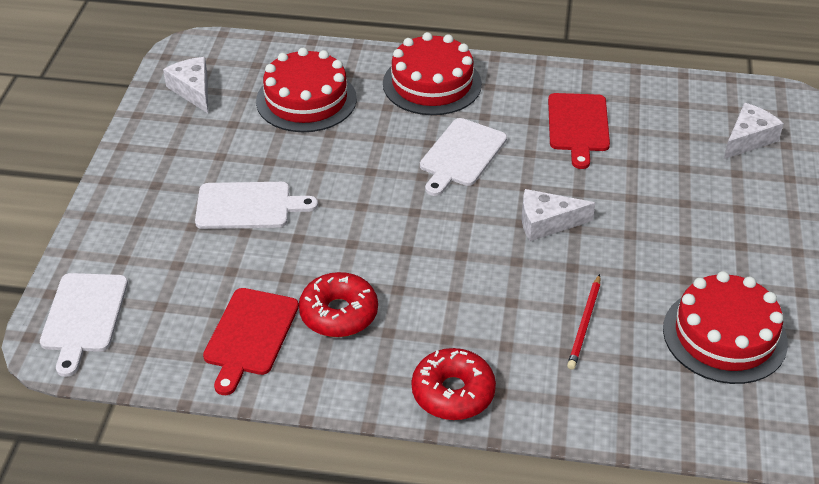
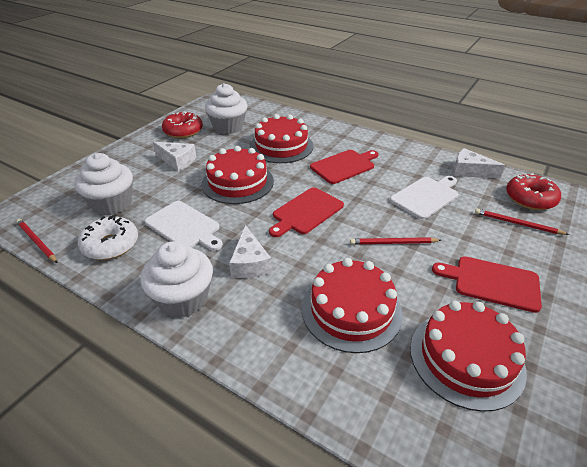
red cake: 3 -> 4
red cutting board: 2 -> 3
red pencil: 1 -> 3
white cupcake: 0 -> 3
white cutting board: 3 -> 2
white donut: 0 -> 1

